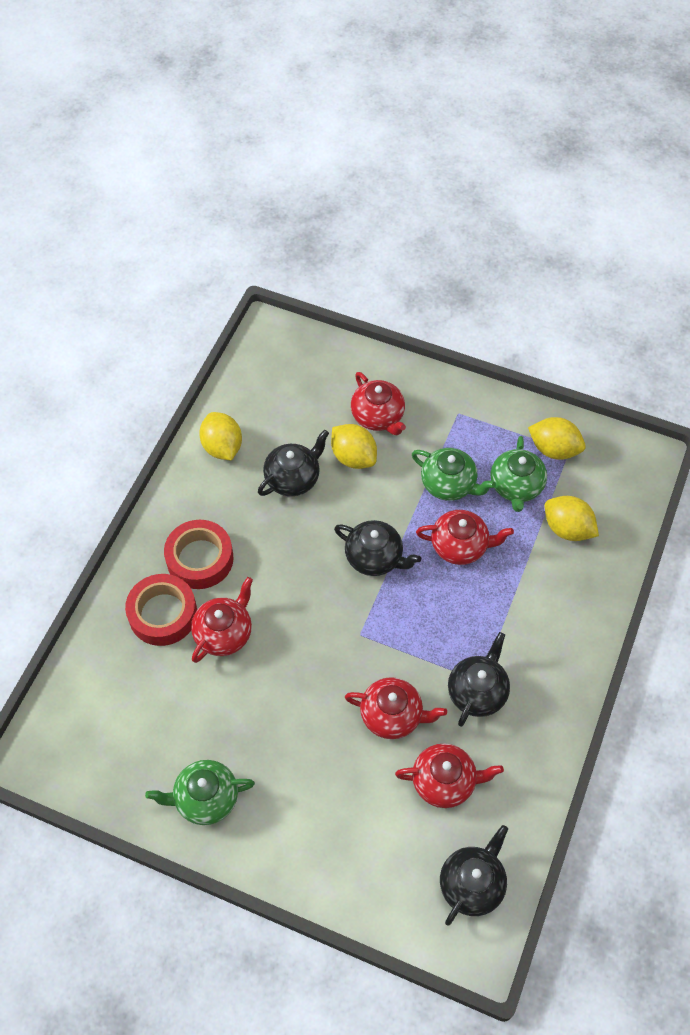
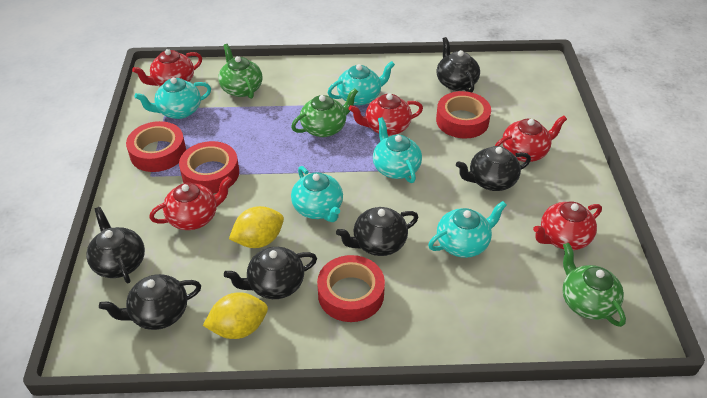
black teapot: 4 -> 6
red tape: 2 -> 4
turquoise teapot: 0 -> 5
yellow lemon: 4 -> 2

